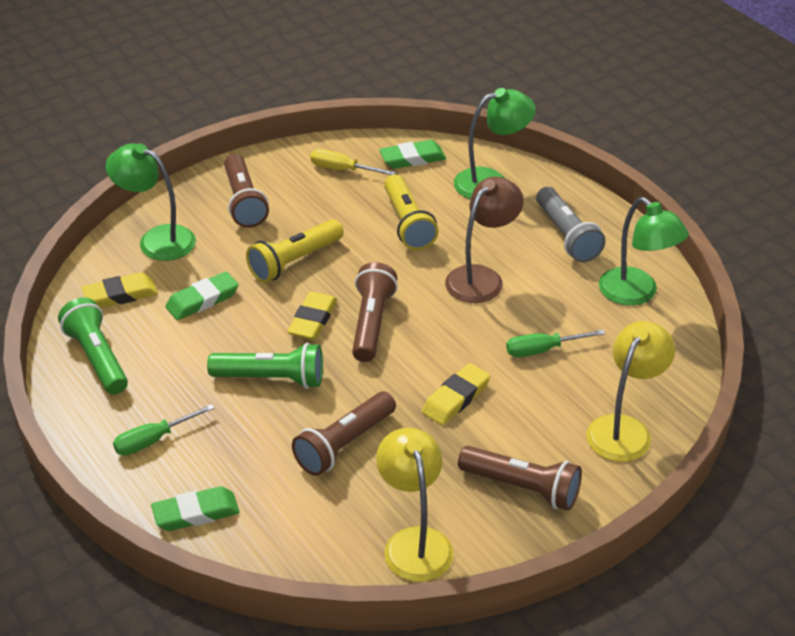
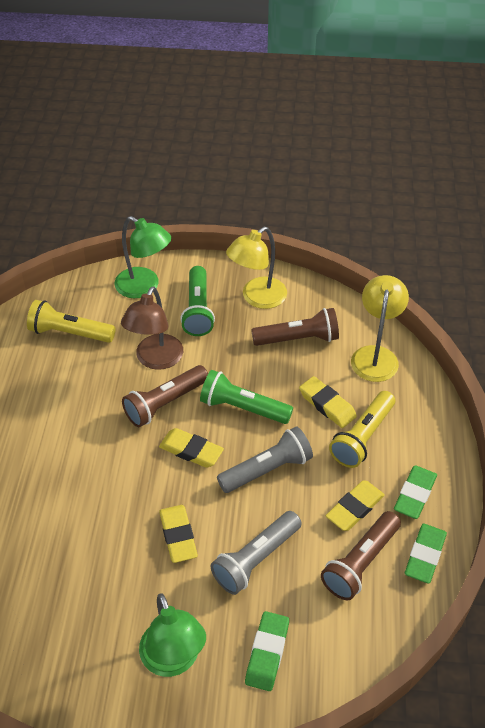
brown flashlight: 4 -> 3
green lamp: 3 -> 2
green screwdriver: 2 -> 0
grey flashlight: 1 -> 2
yellow eraser: 3 -> 4
yellow screwdriver: 1 -> 0

